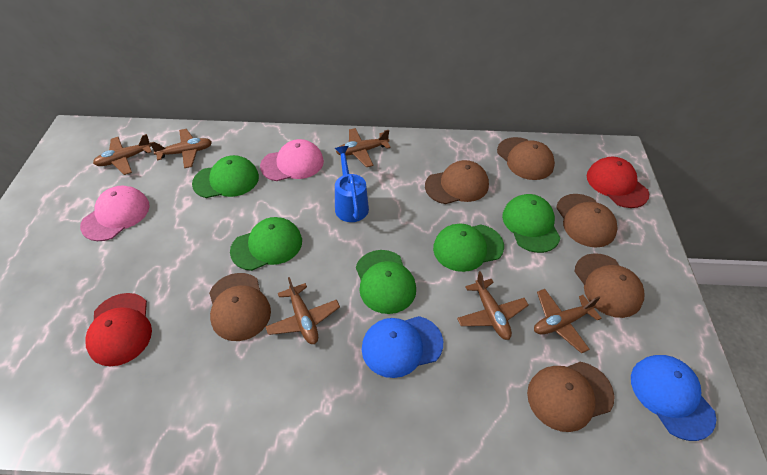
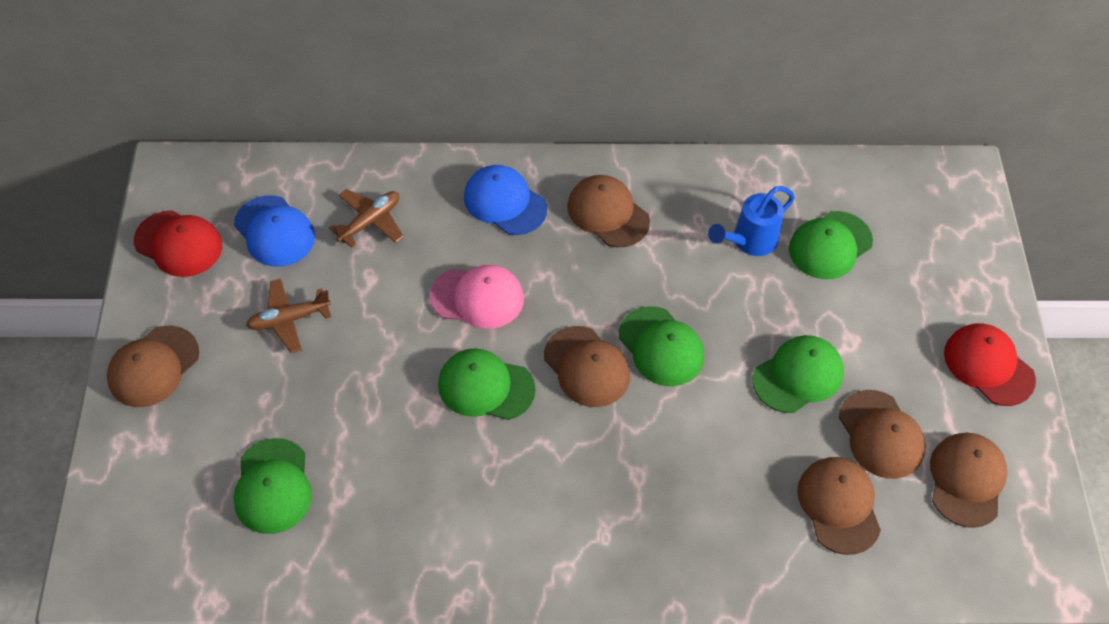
brown plane: 6 -> 2
pink cap: 2 -> 1

